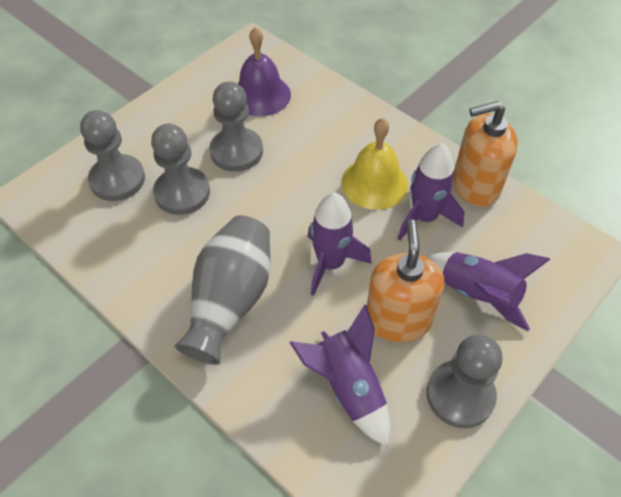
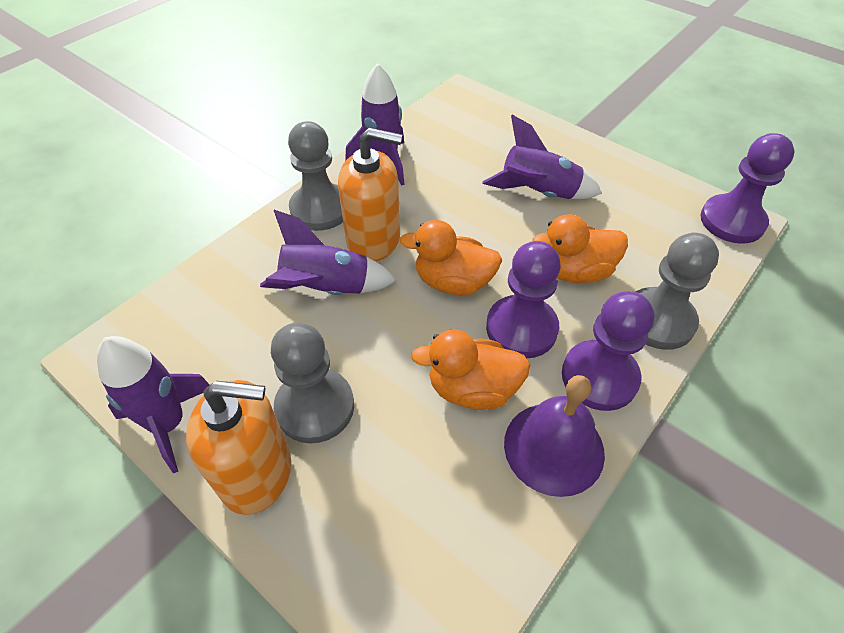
grey pawn: 4 -> 3
grey vase: 1 -> 0
orange duck: 0 -> 3
purple pawn: 0 -> 3
yellow bell: 1 -> 0

